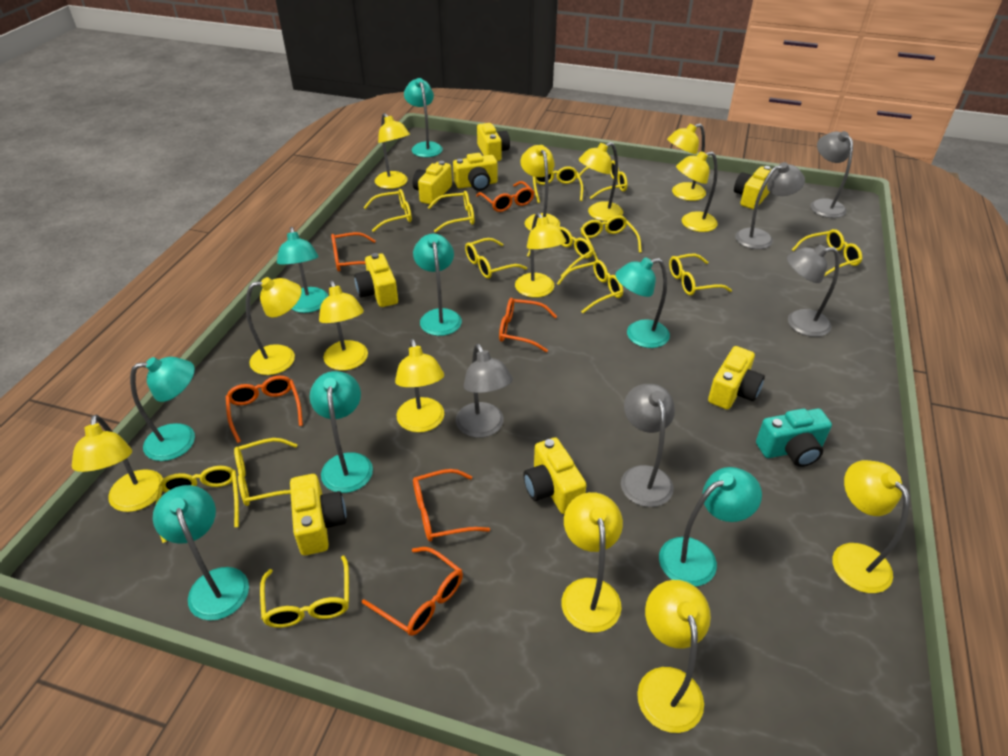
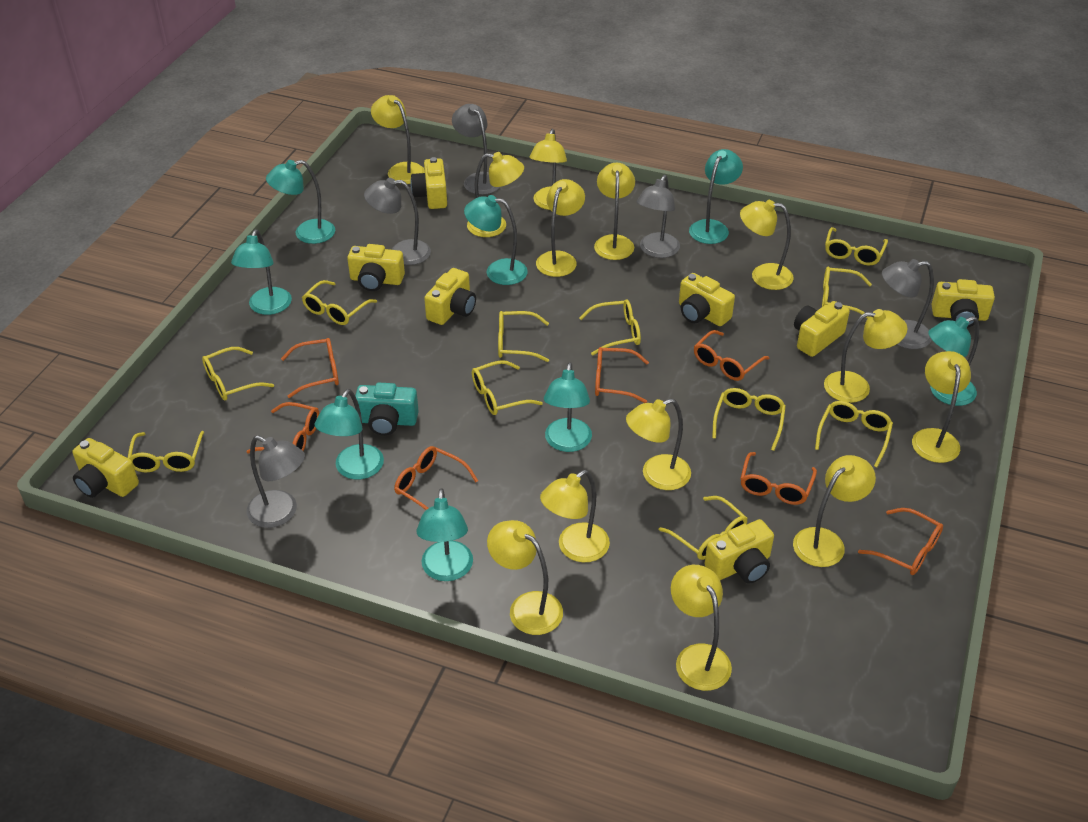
orange glasses: 6 -> 7
yellow glasses: 13 -> 11

